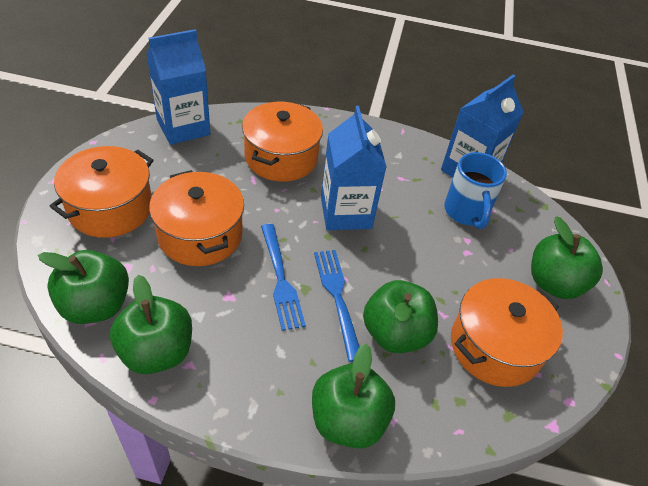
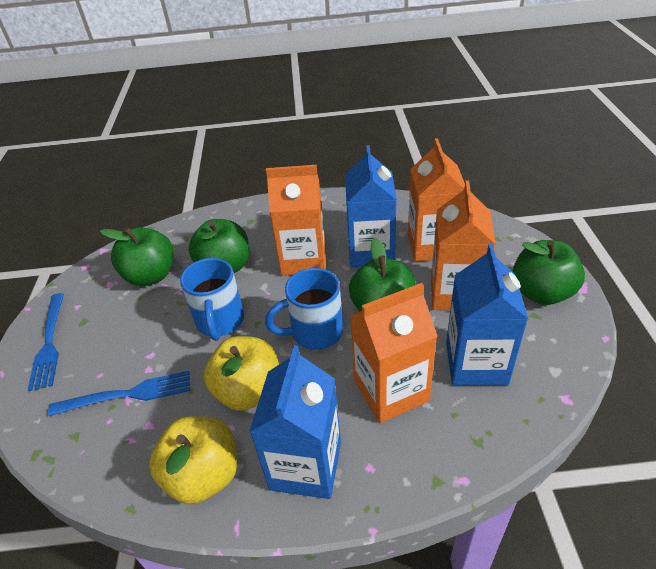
blue mug: 1 -> 2
green apple: 5 -> 4
orange carton: 0 -> 4
orange pot: 4 -> 0
yellow apple: 0 -> 2

